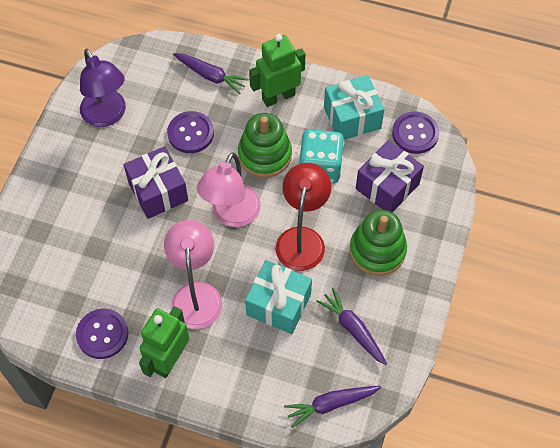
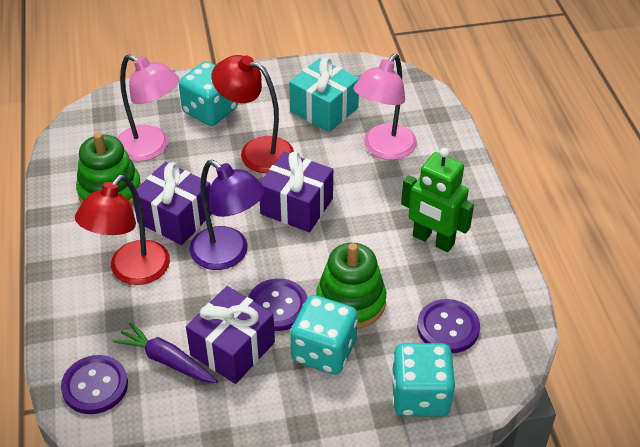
green robot: 2 -> 1
purple carrot: 3 -> 1
purple gift: 2 -> 3
red lamp: 1 -> 2
turquoise dice: 1 -> 3
turquoise gift: 2 -> 1

